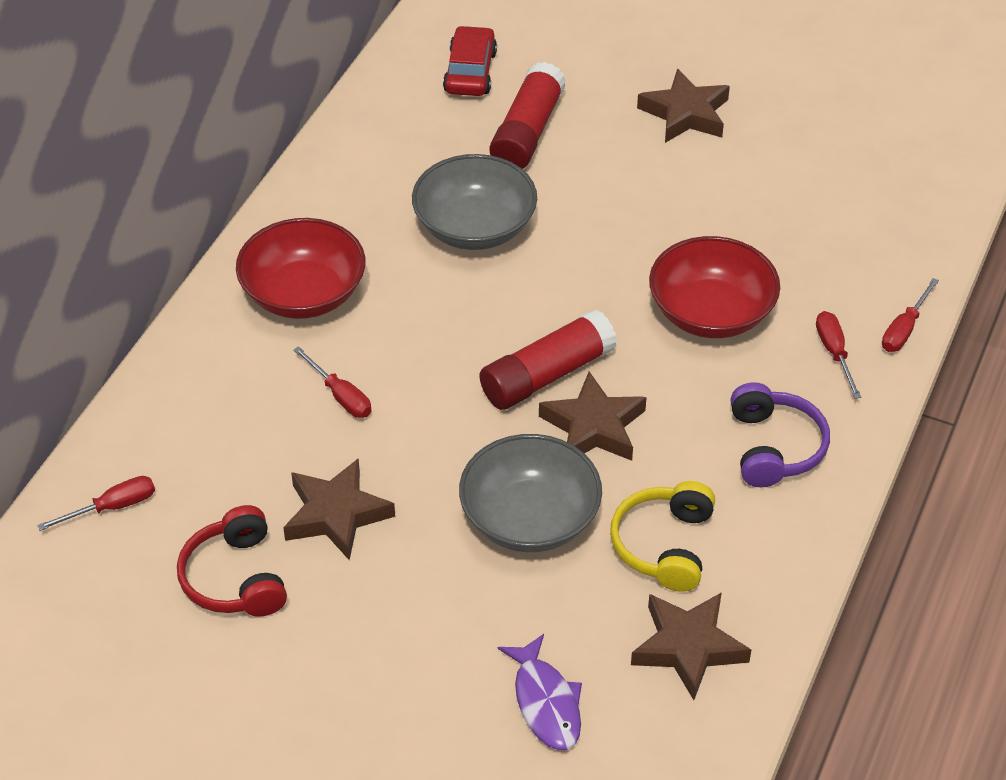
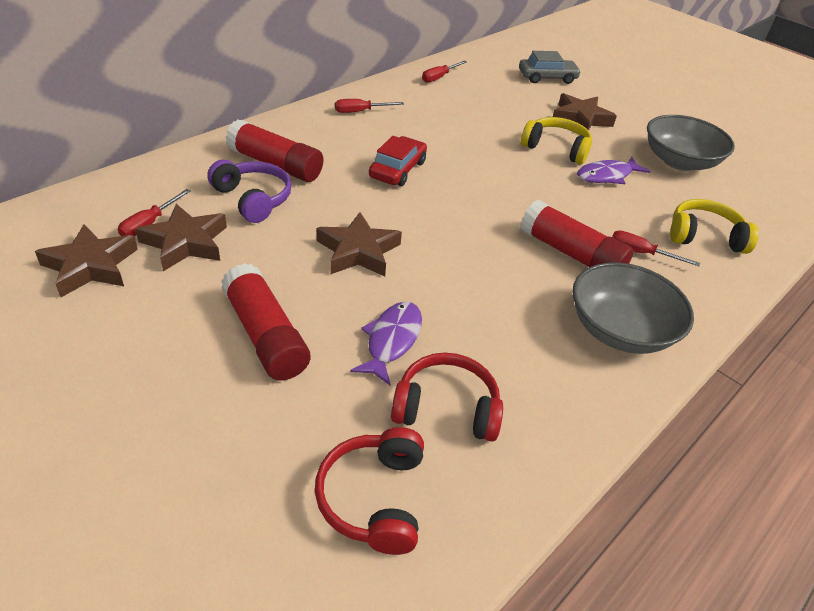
grey car: 0 -> 1
purple fish: 1 -> 2
red bowl: 2 -> 0
red glue stick: 2 -> 3
red headphones: 1 -> 2
yellow headphones: 1 -> 2

